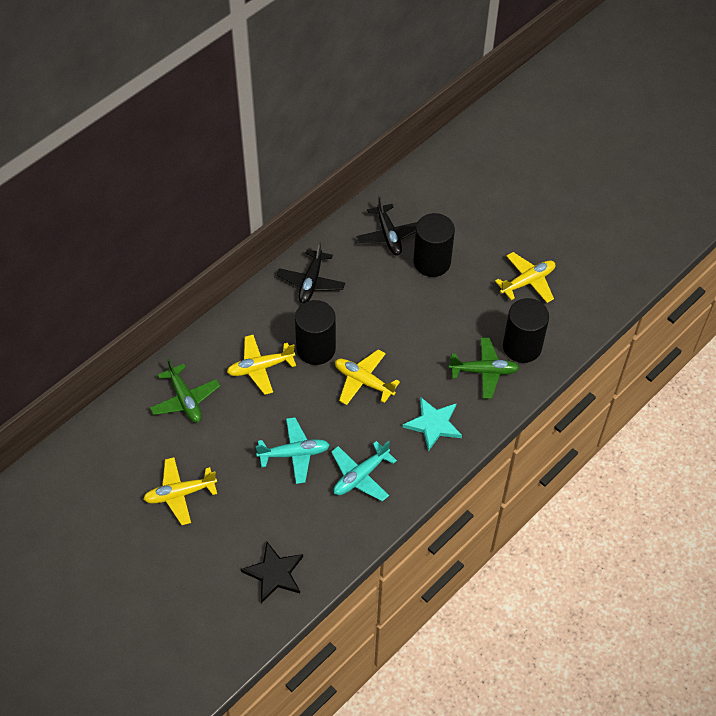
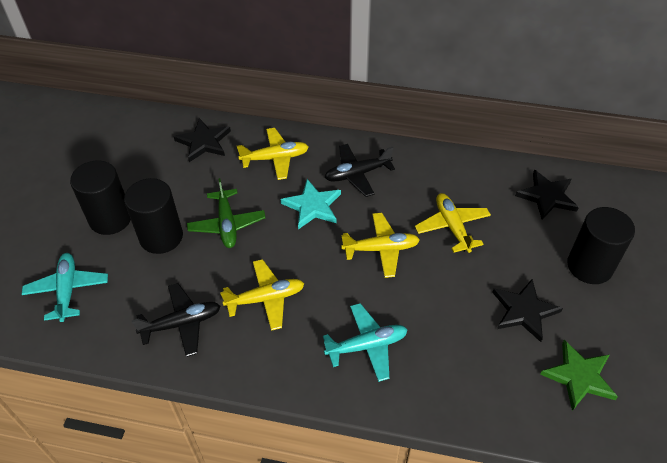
black star: 1 -> 3
green plane: 2 -> 1
green star: 0 -> 1

